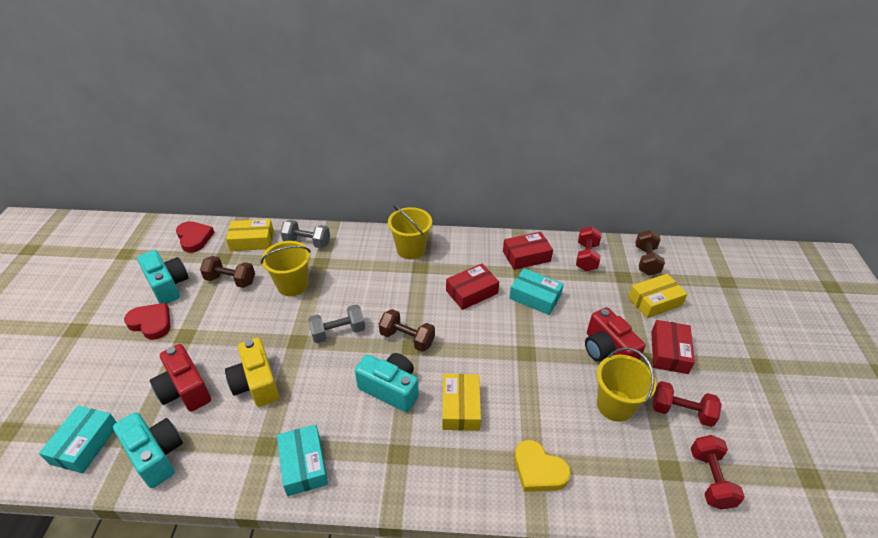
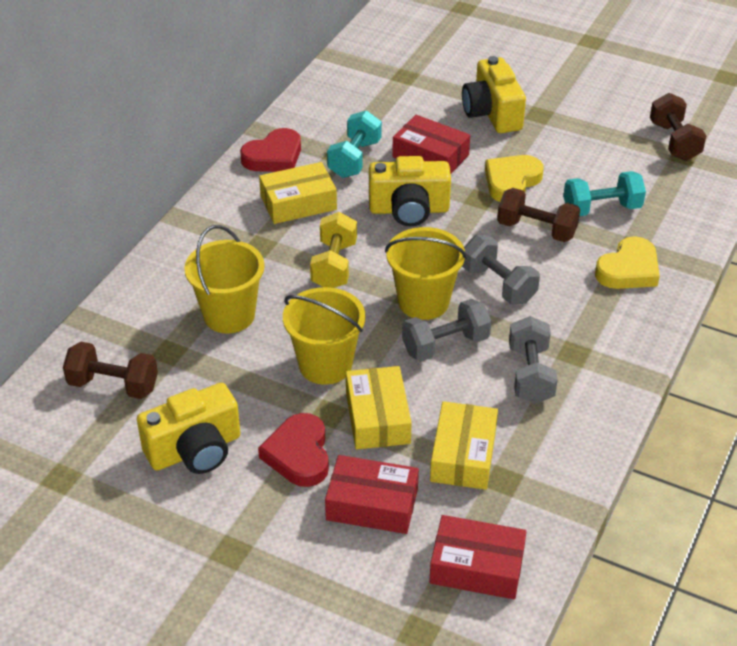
grey dumbbell: 2 -> 3
red camera: 2 -> 0
red dumbbell: 3 -> 0
turquoise box: 3 -> 0
turquoise camera: 3 -> 0
turquoise dumbbell: 0 -> 2
yellow camera: 1 -> 3
yellow dumbbell: 0 -> 1
yellow heart: 1 -> 2

